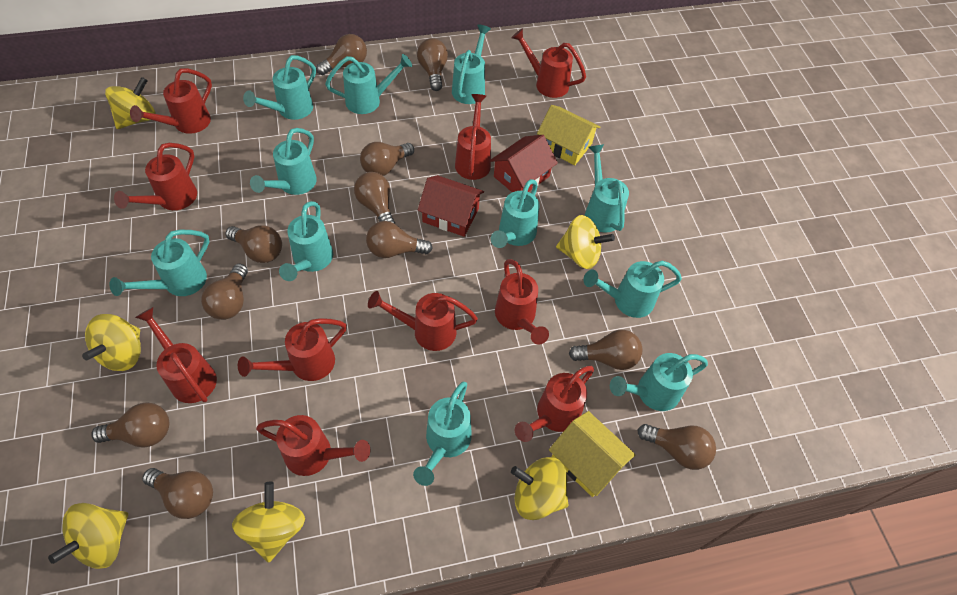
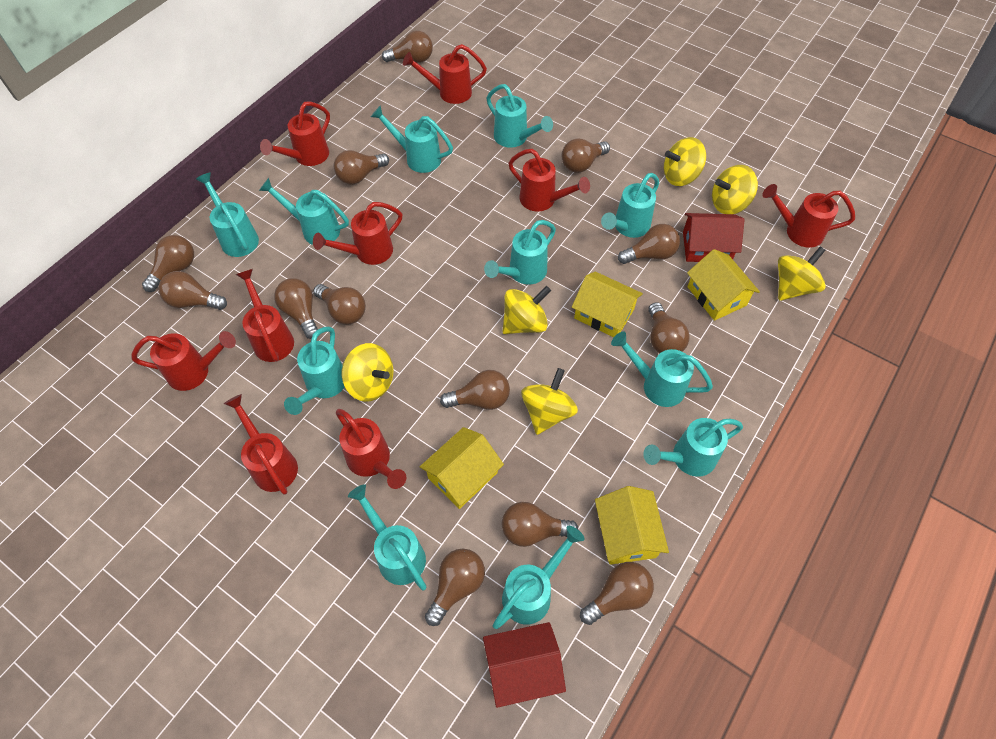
brown light bulb: 11 -> 13
red watering can: 10 -> 9
yellow house: 2 -> 4

